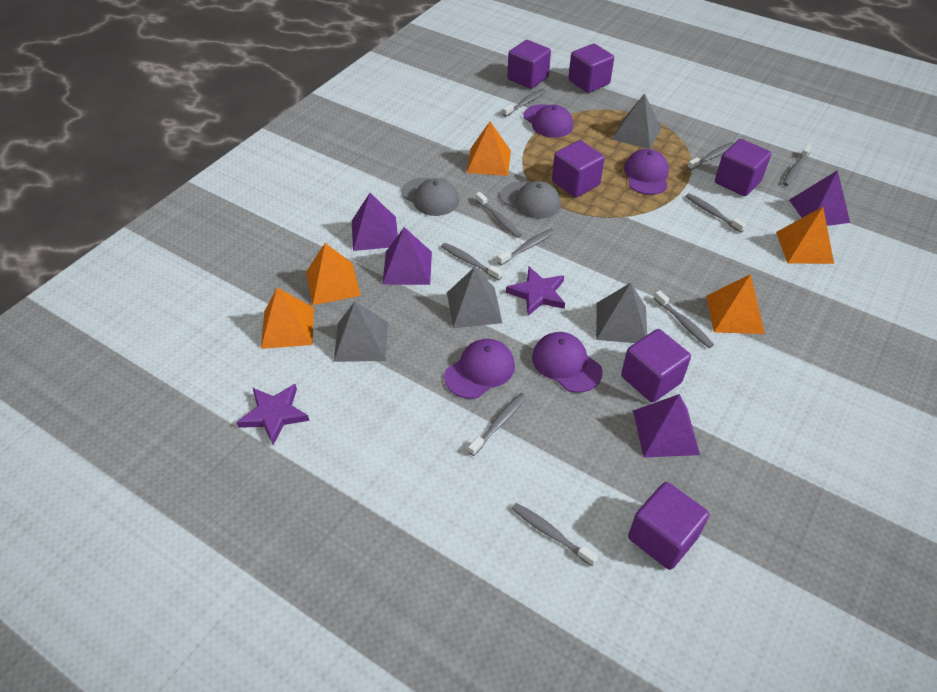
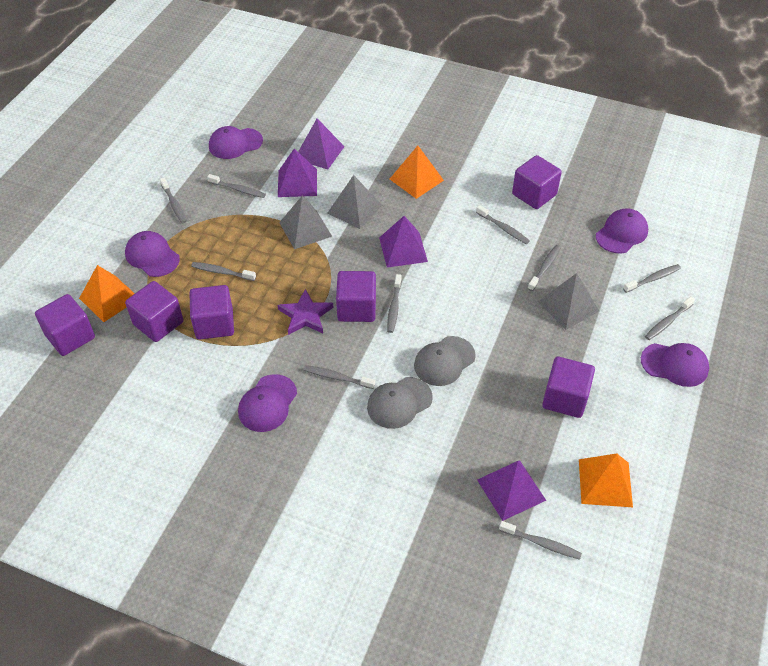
grey pyramid: 4 -> 3
orange pyramid: 5 -> 3
purple cap: 4 -> 5
purple star: 2 -> 1

